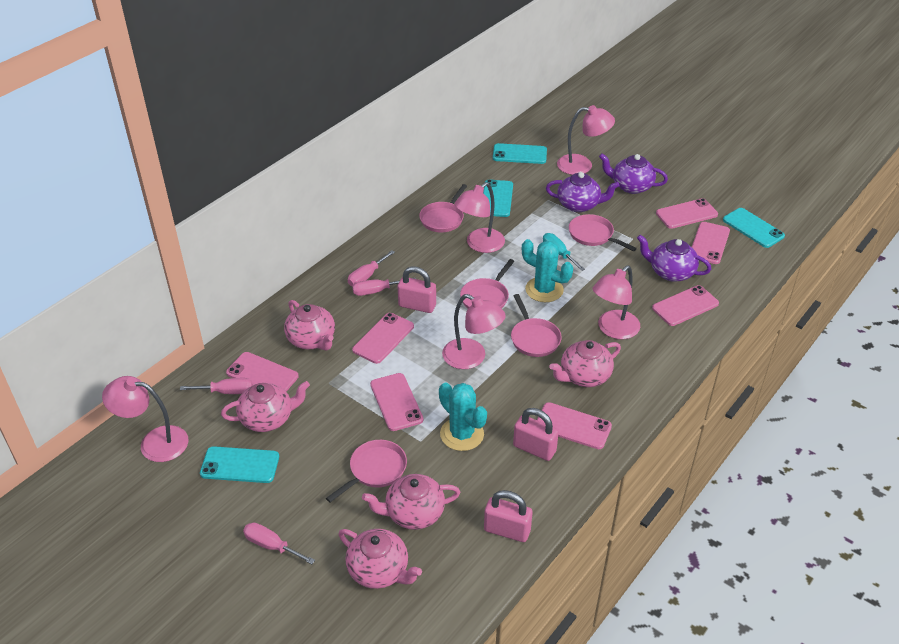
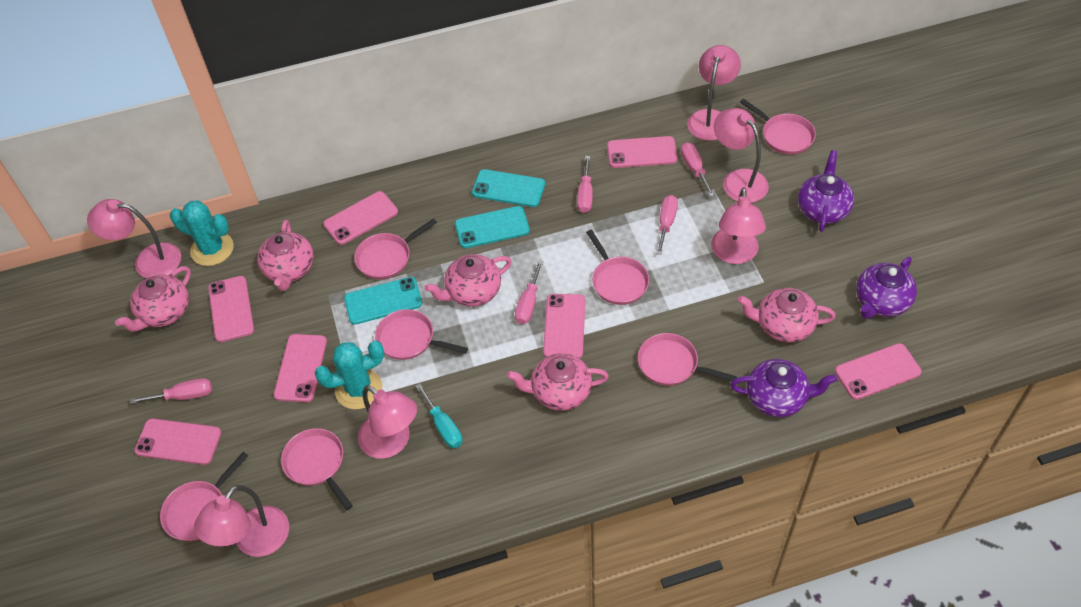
pink lamp: 5 -> 6
pink padlock: 3 -> 0
pink pan: 5 -> 7
pink screwdriver: 4 -> 5
turquoise phone: 4 -> 3

